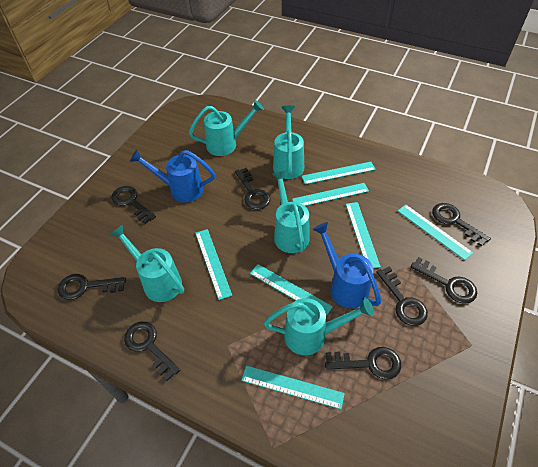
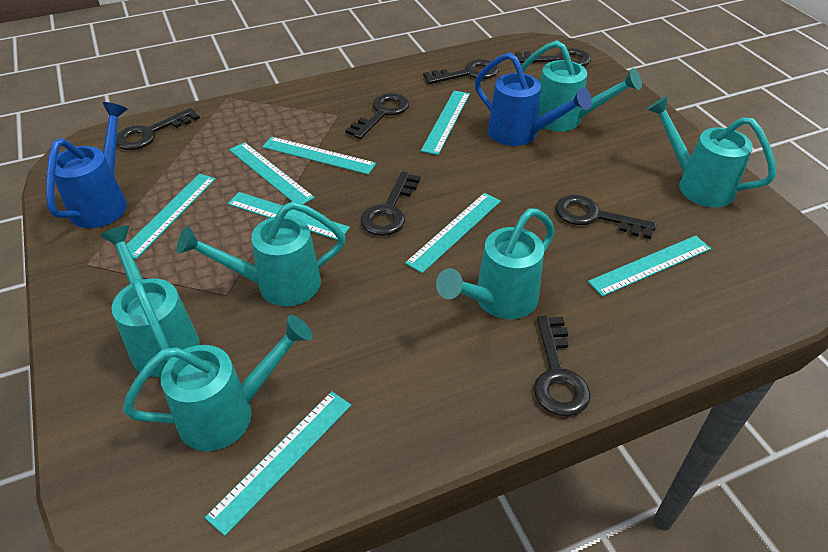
black key: 8 -> 7
turquoise ruler: 7 -> 8
turquoise watering can: 5 -> 6

